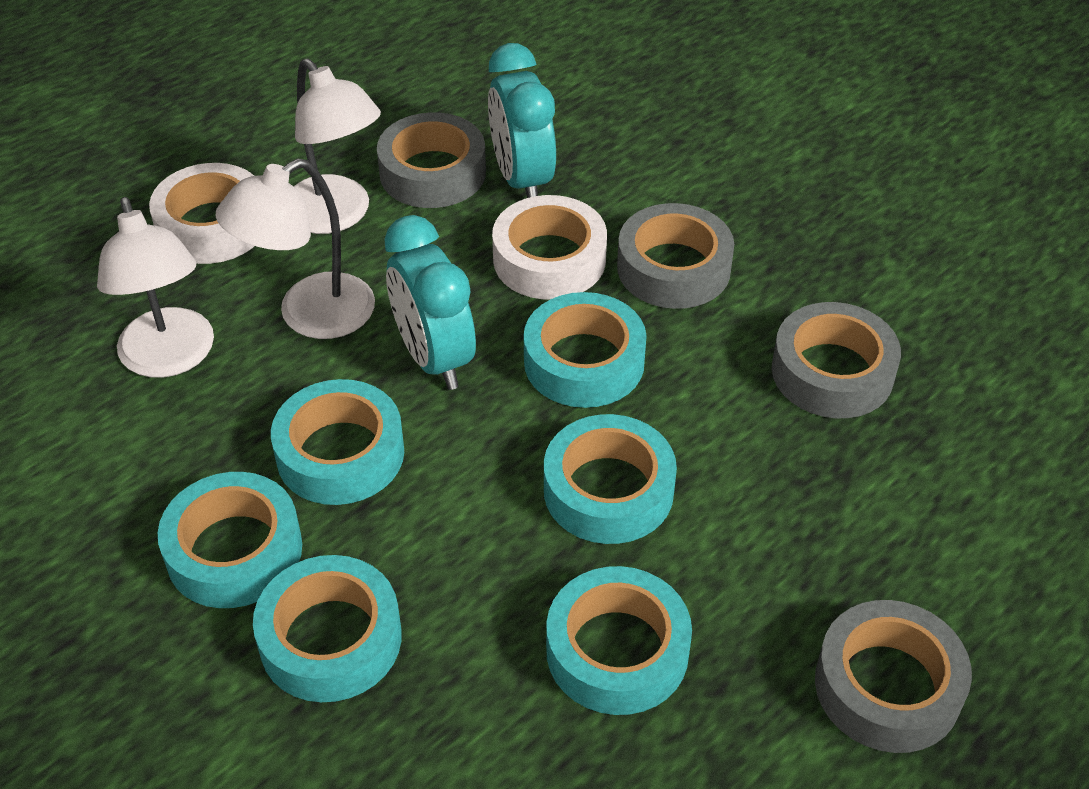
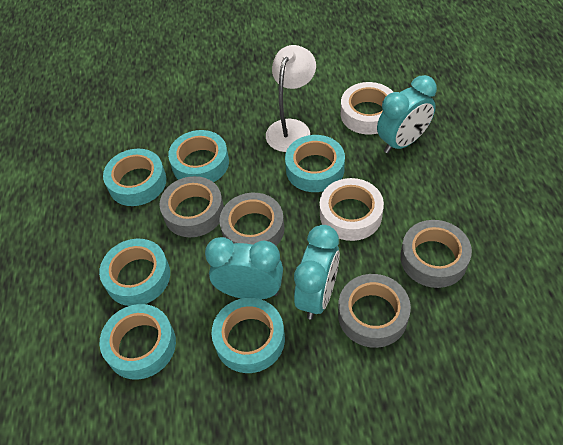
turquoise clock: 2 -> 3
white lamp: 3 -> 1

